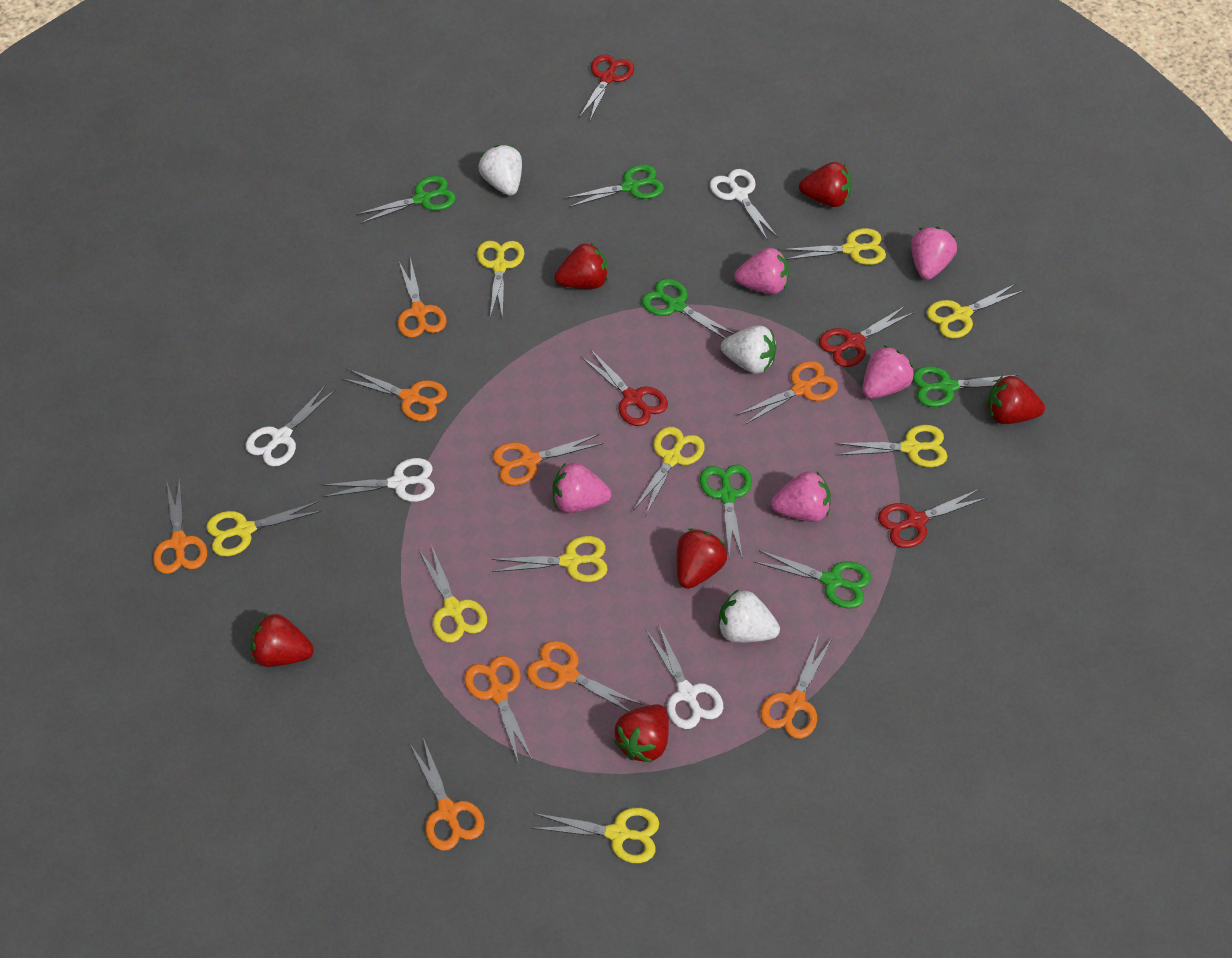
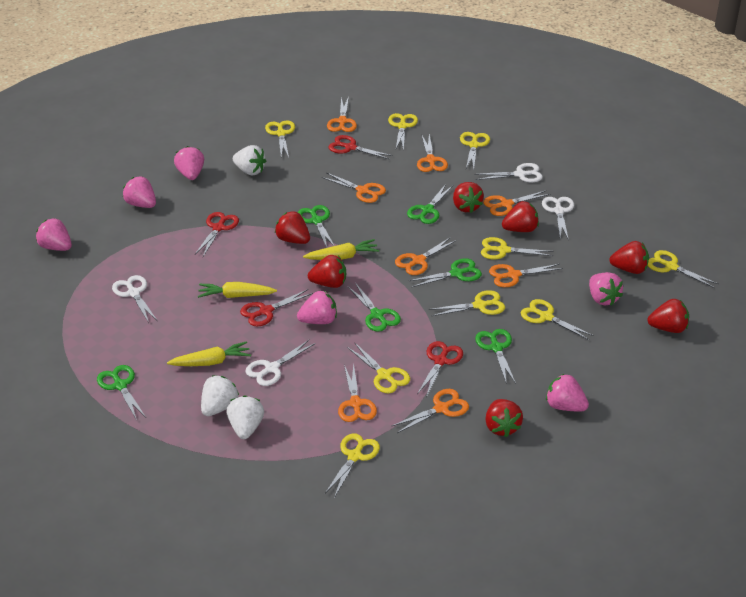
orange scissors: 9 -> 8
pink strawberry: 5 -> 6
red strawberry: 6 -> 7
yellow carrot: 0 -> 3

